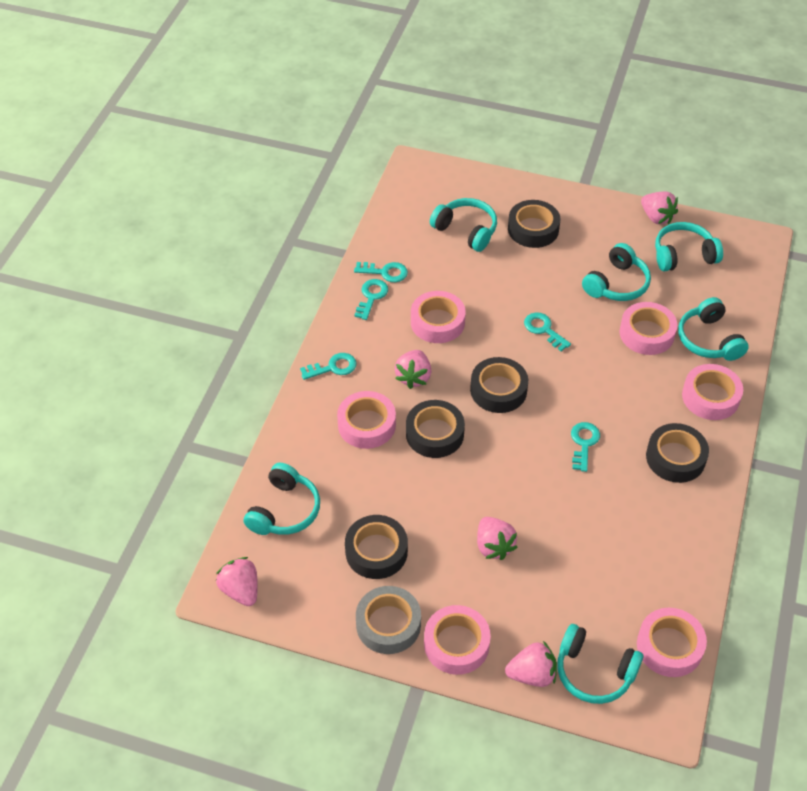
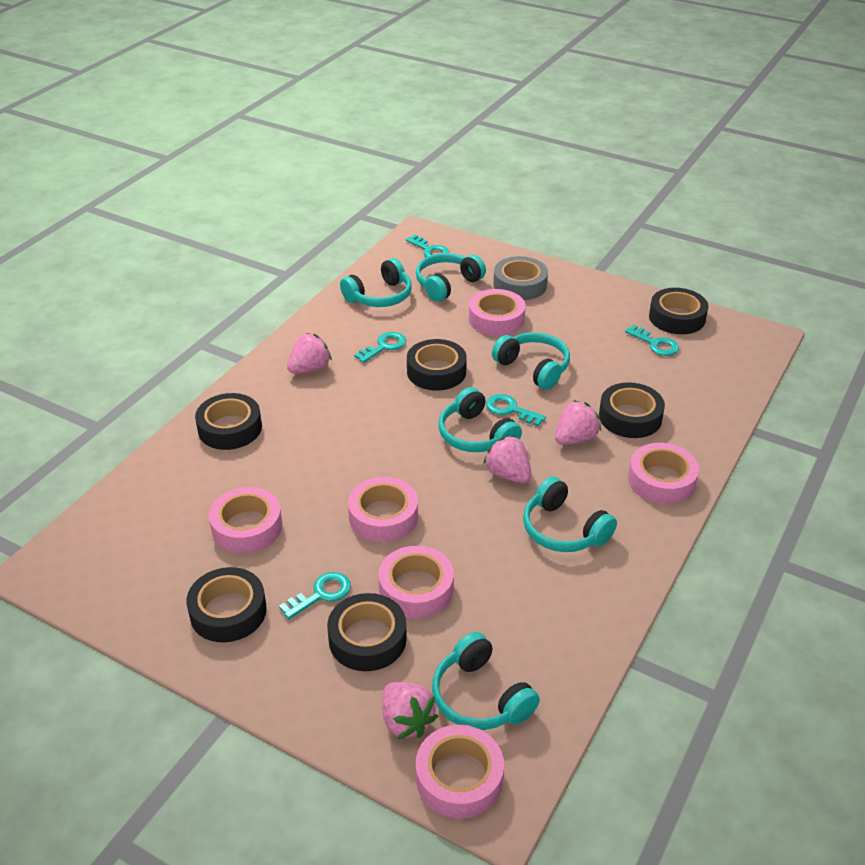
black tape: 5 -> 6
pink strawberry: 5 -> 4

